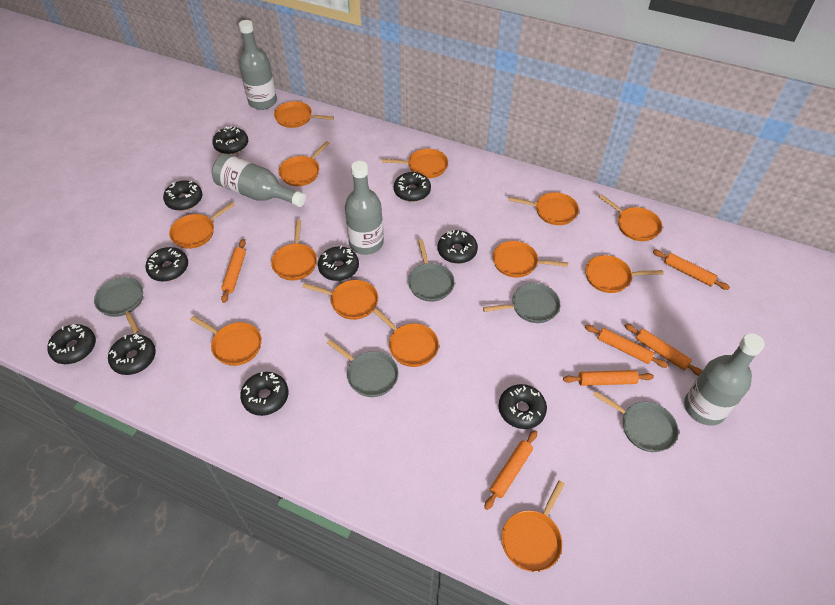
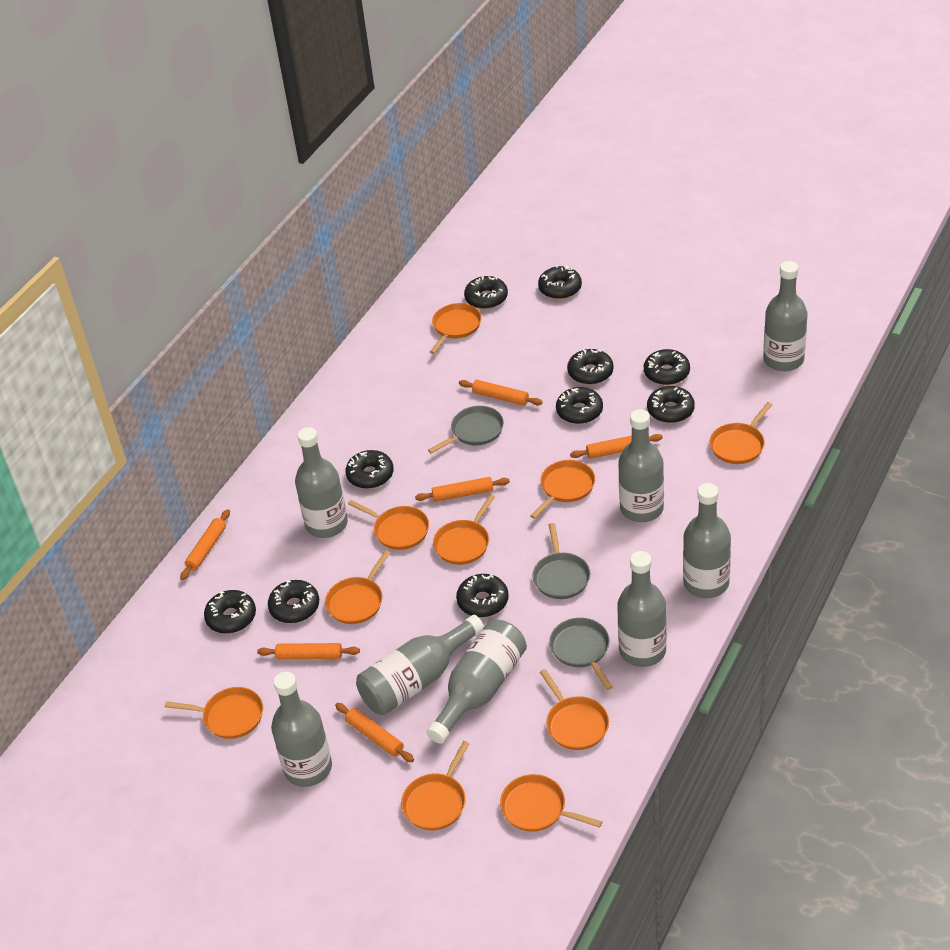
grey bottle: 4 -> 8
grey pan: 5 -> 3
orange pan: 13 -> 10

